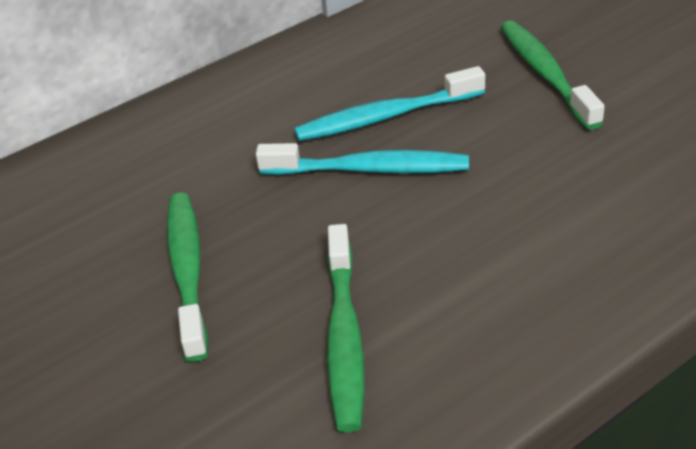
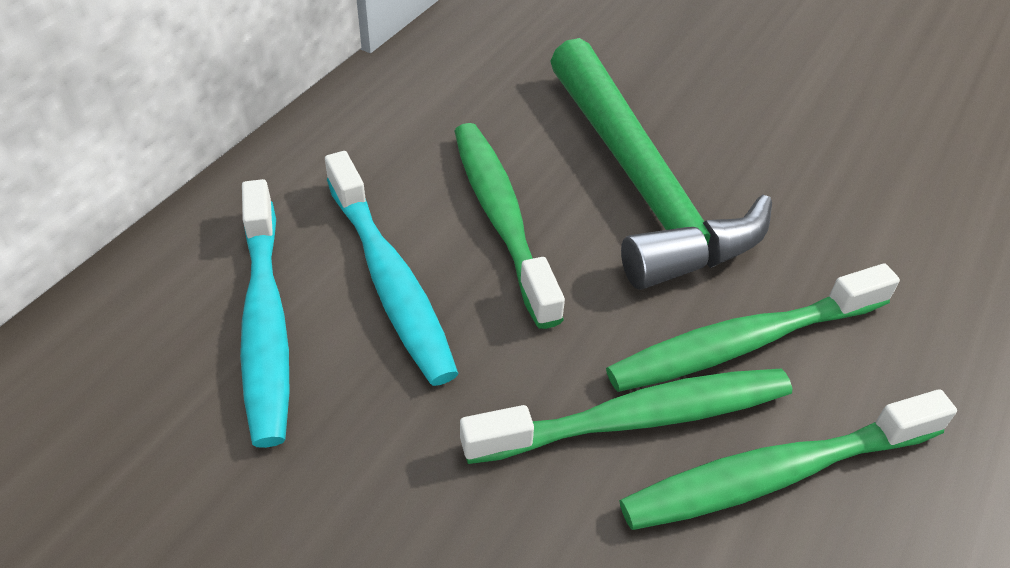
green hammer: 0 -> 1
green toothbrush: 3 -> 4

